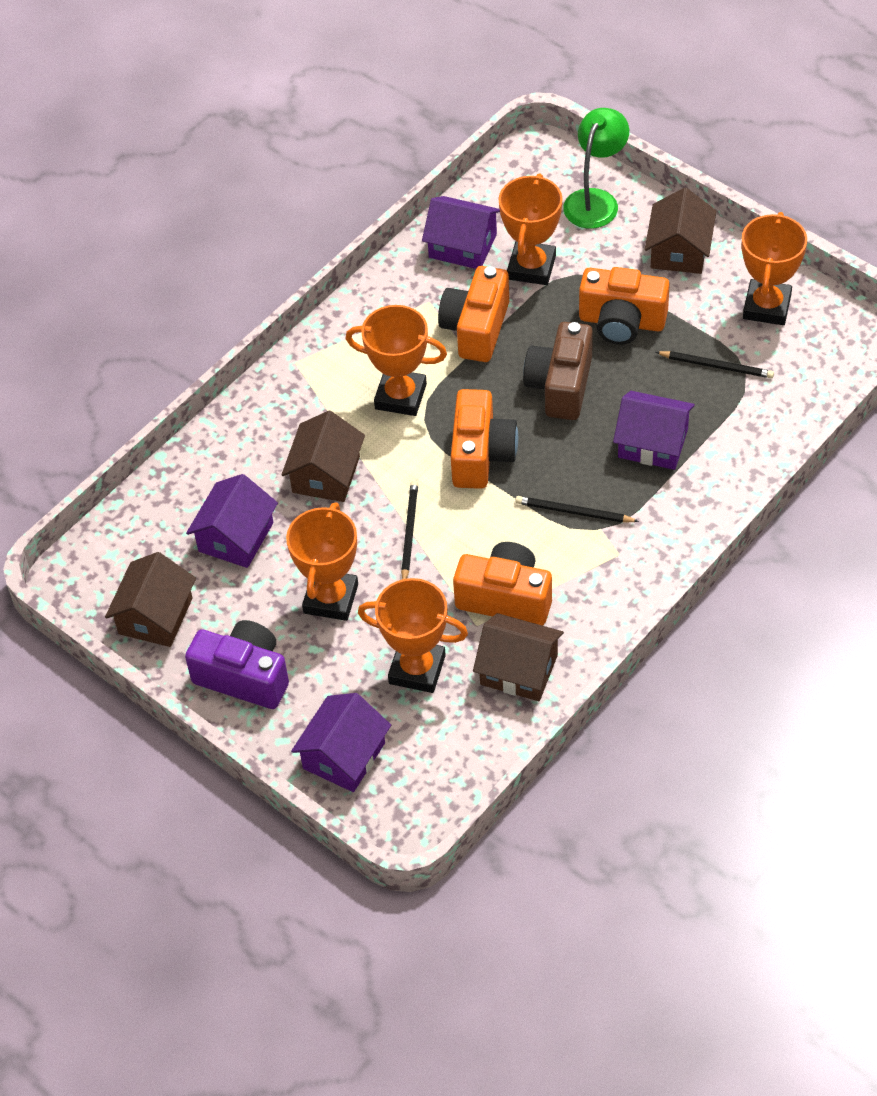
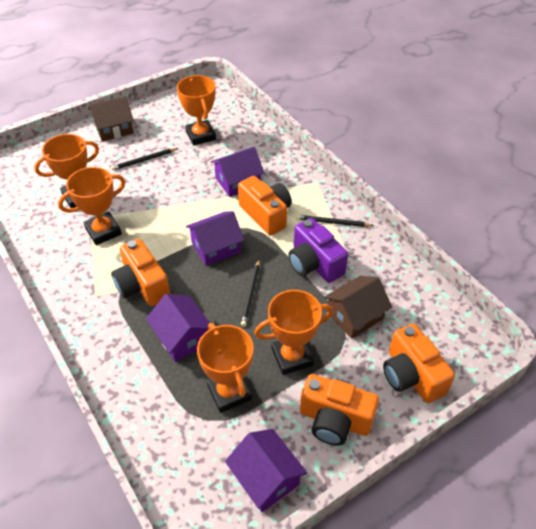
brown camera: 1 -> 0
brown house: 4 -> 2
green lamp: 1 -> 0

